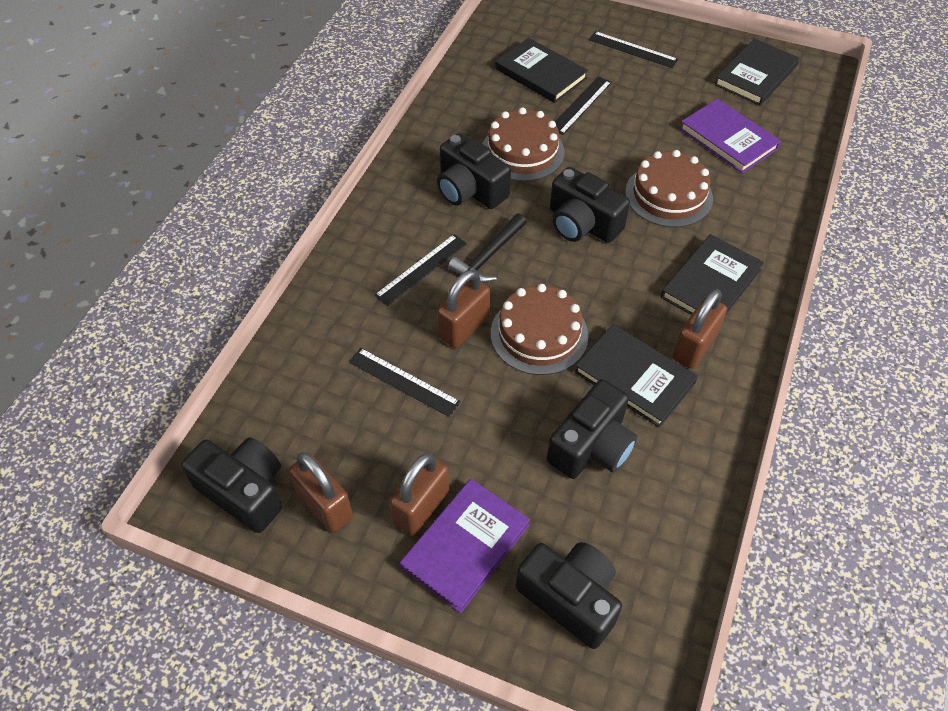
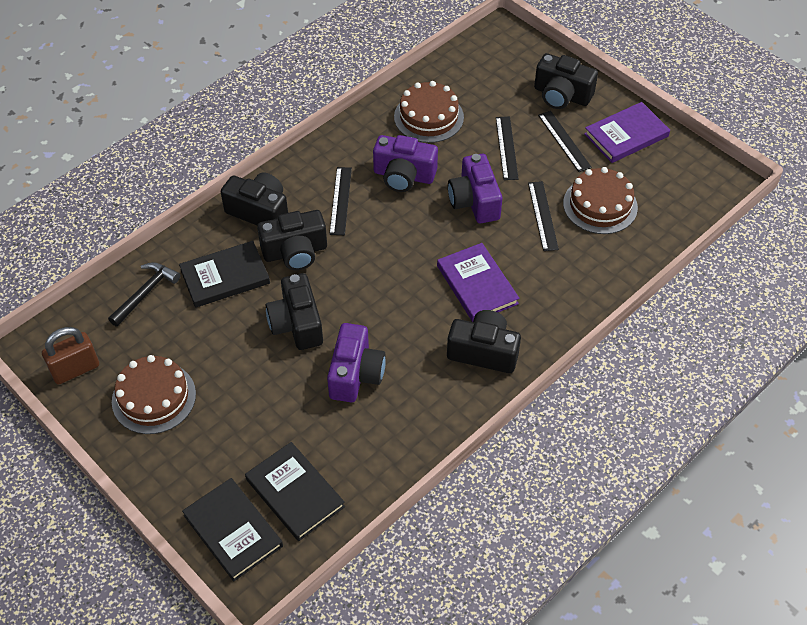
black book: 4 -> 3
brown padlock: 4 -> 1
purple camera: 0 -> 3

